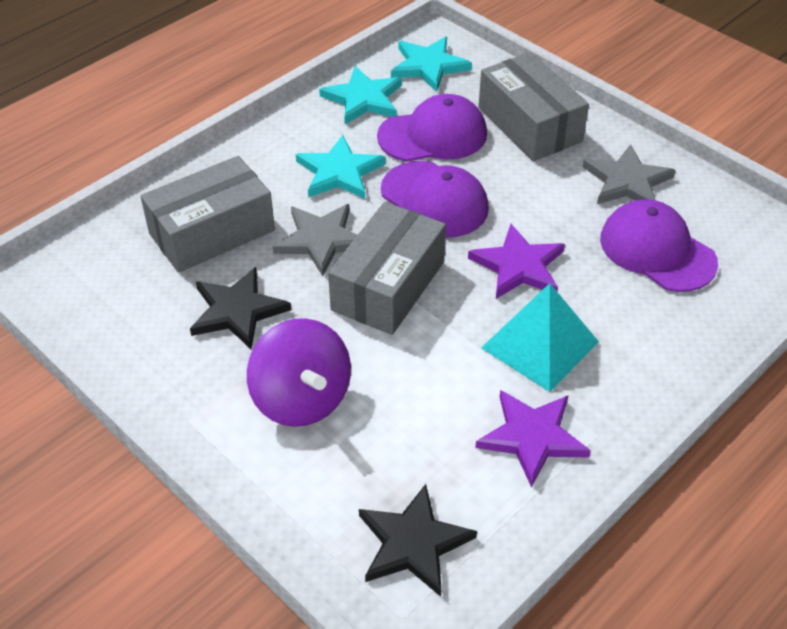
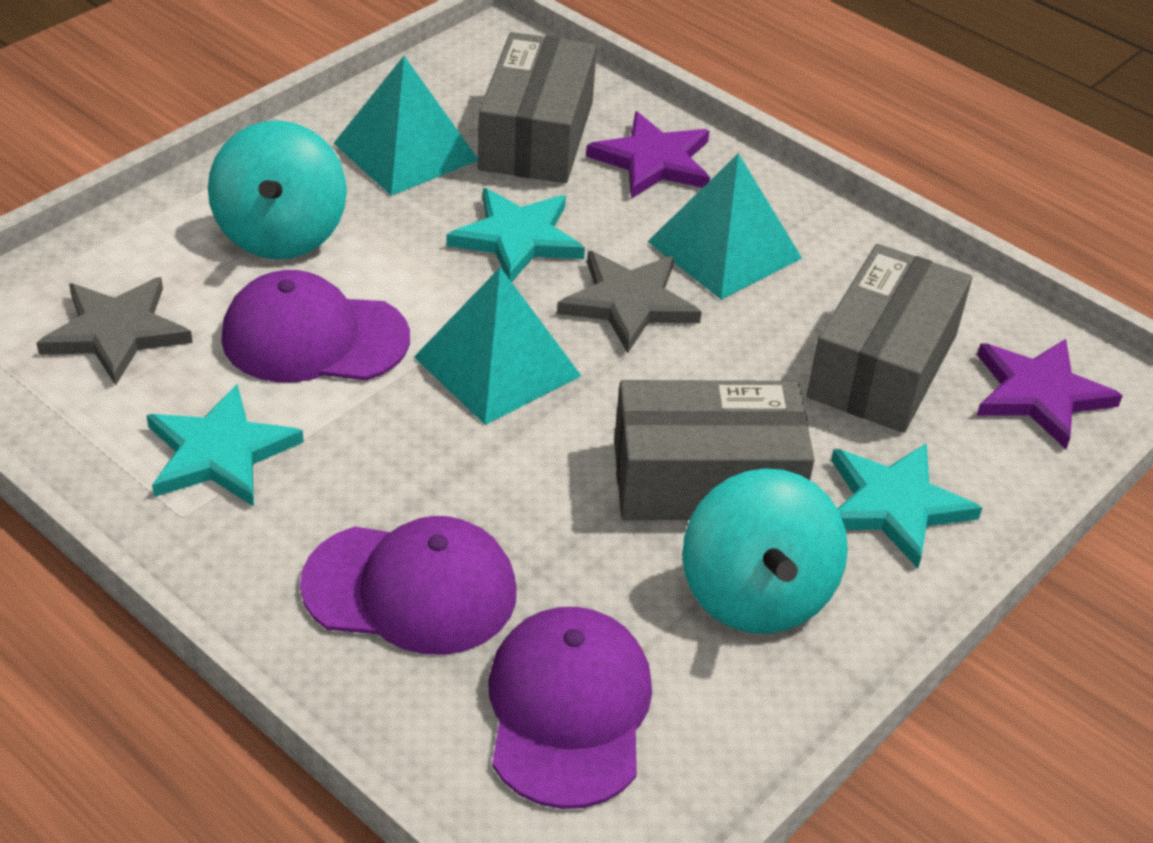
black star: 2 -> 0
purple spinning top: 1 -> 0
turquoise pyramid: 1 -> 3
turquoise spinning top: 0 -> 2

